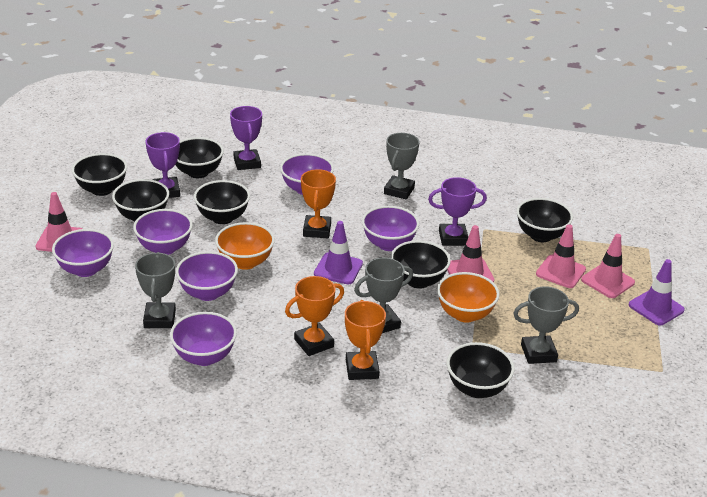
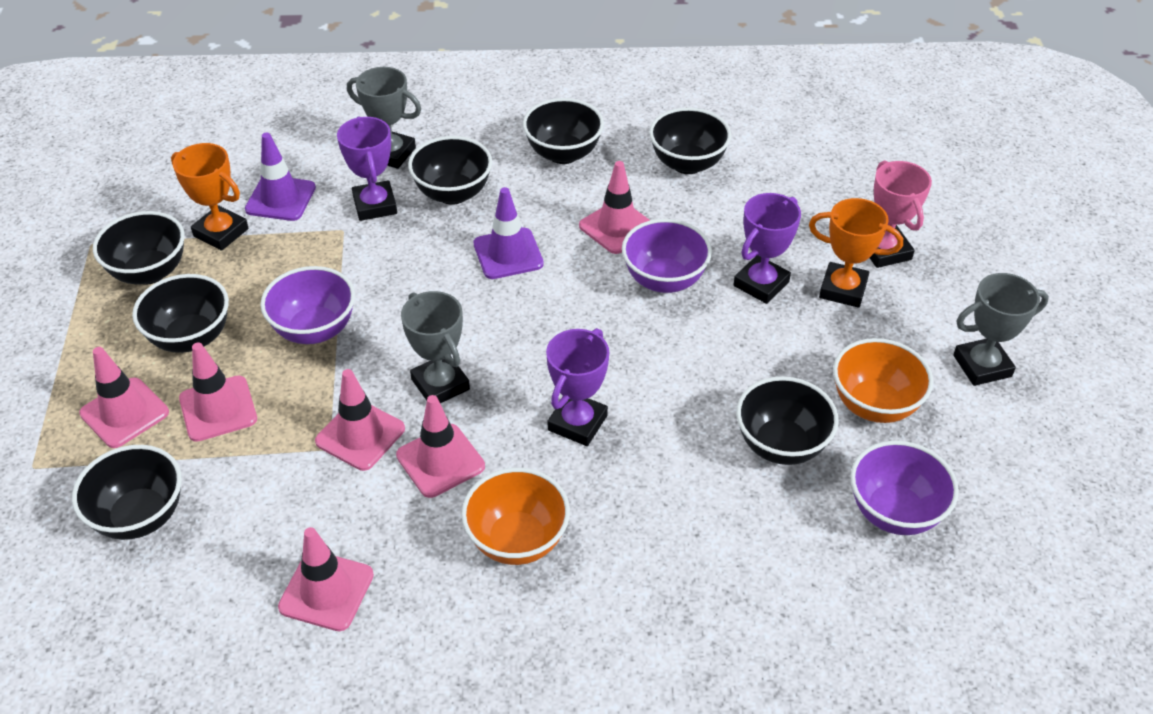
grey trophy: 4 -> 3
orange trophy: 3 -> 2
pink traffic cone: 4 -> 6
pink trophy: 0 -> 1
purple bowl: 6 -> 3

